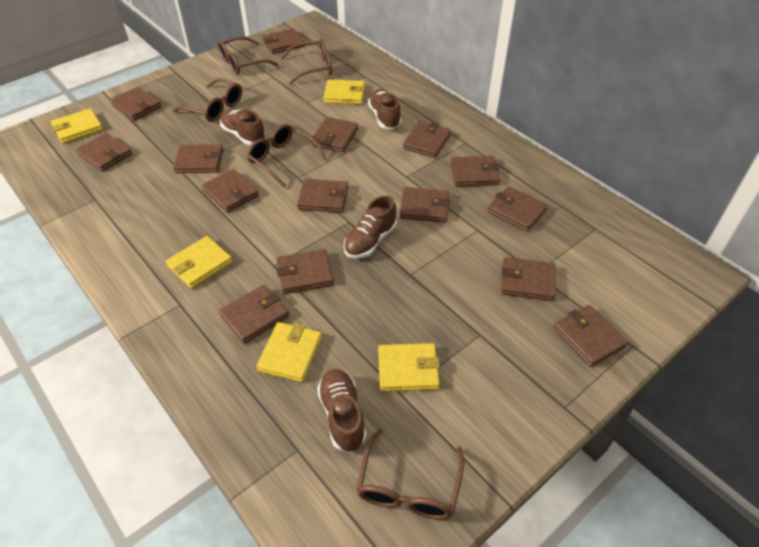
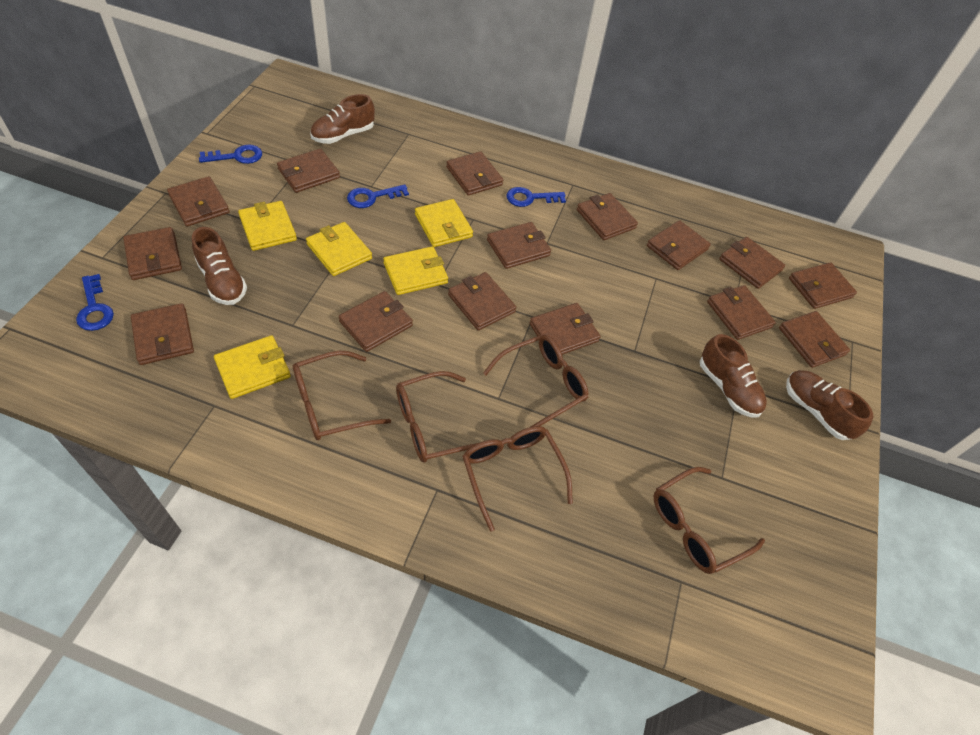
blue key: 0 -> 4

